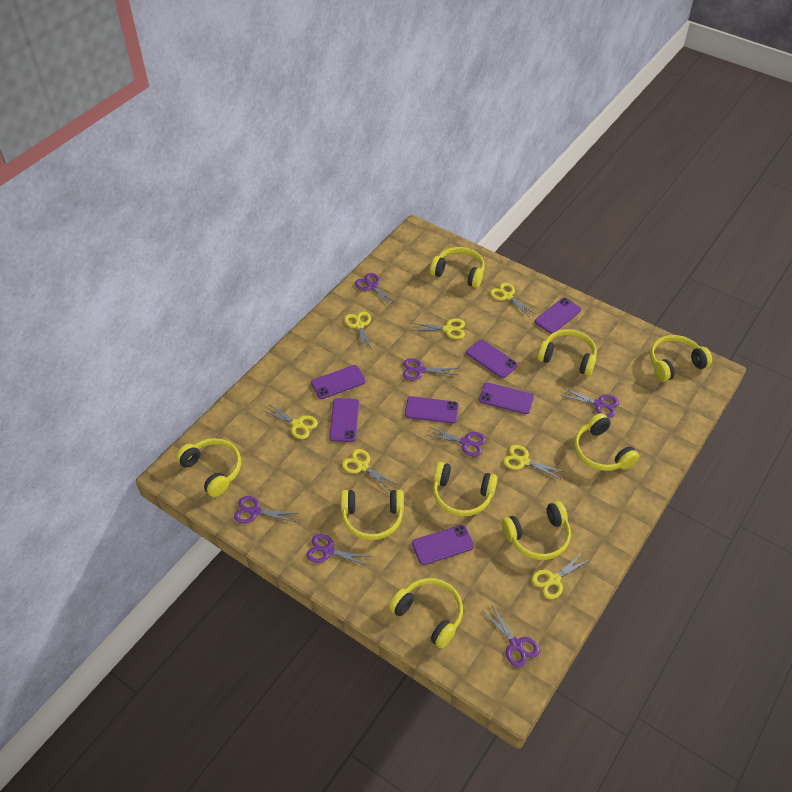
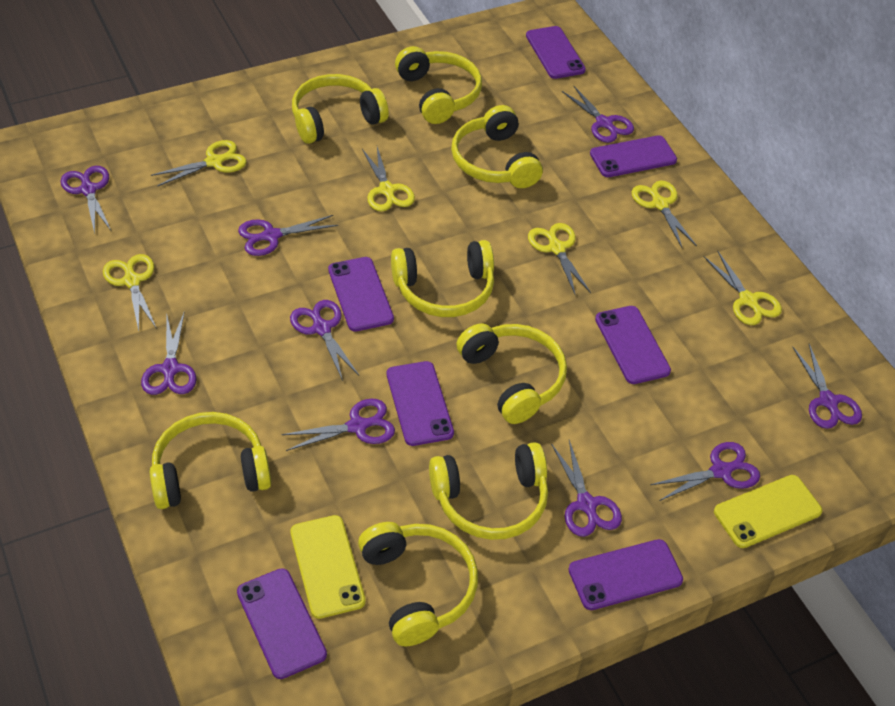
purple scissors: 7 -> 9
yellow headphones: 9 -> 8
yellow phone: 0 -> 2
yellow scissors: 7 -> 6

